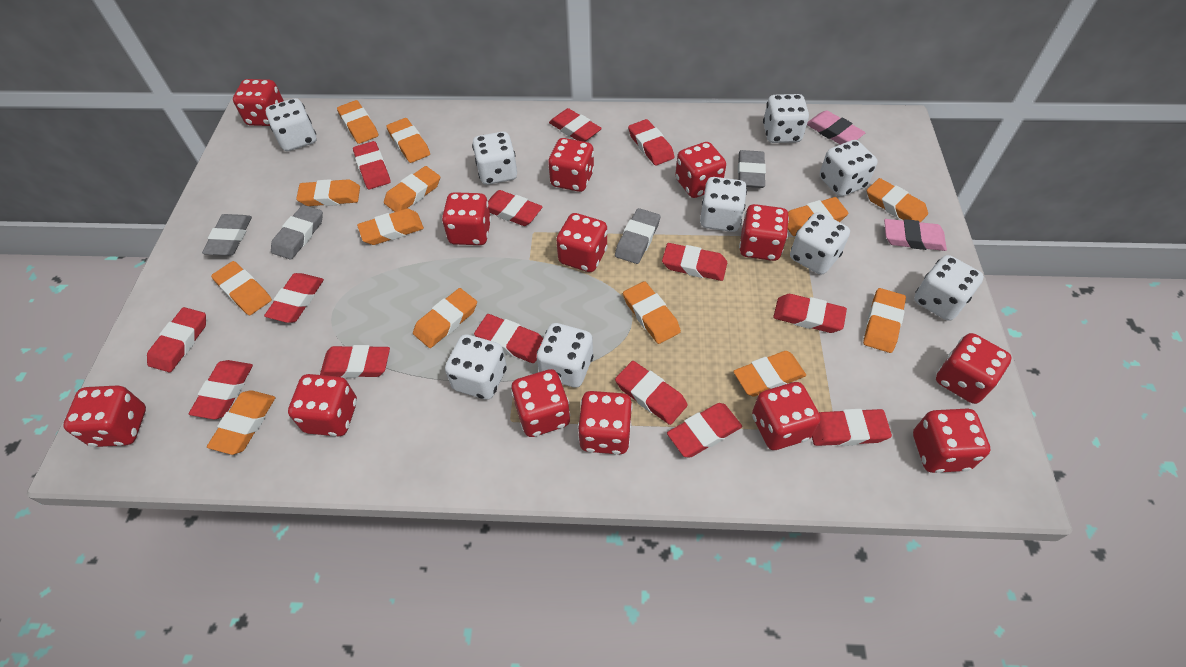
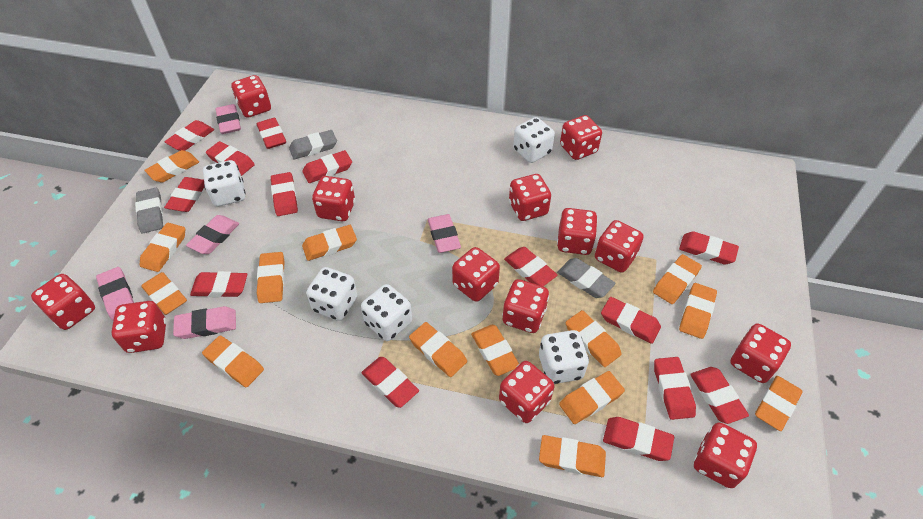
grey eraser: 4 -> 3
orange eraser: 13 -> 14
pink eraser: 2 -> 5
white dice: 9 -> 5

